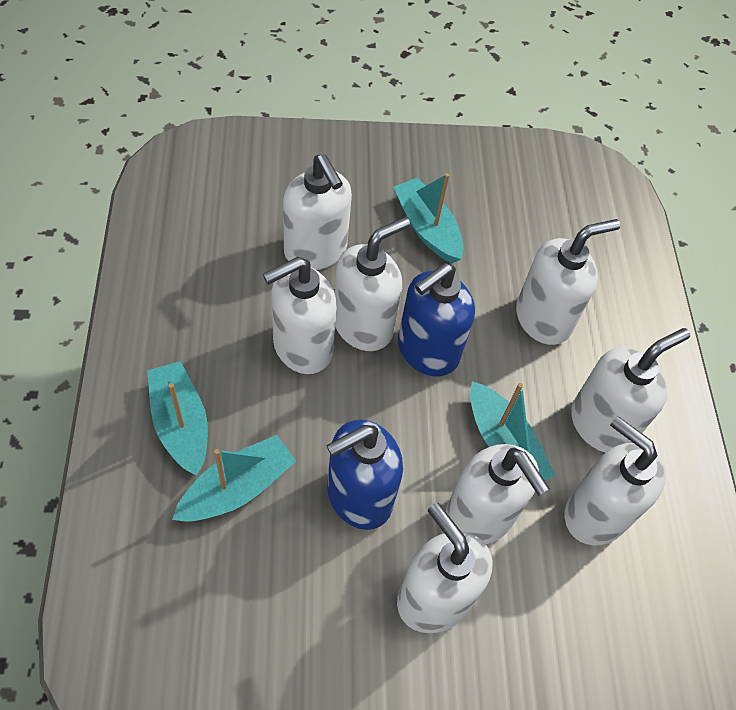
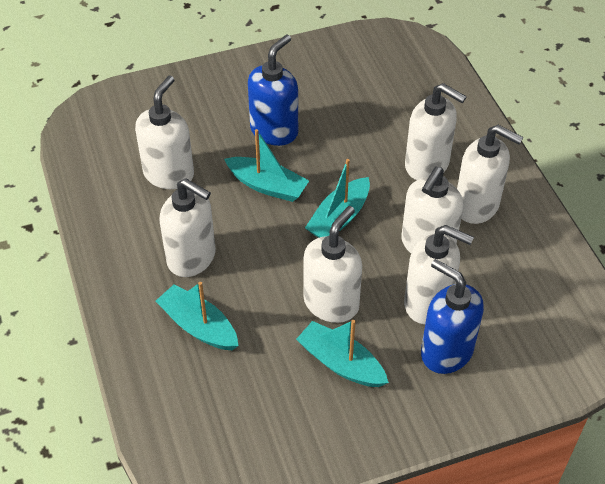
white soap dispenser: 8 -> 7

